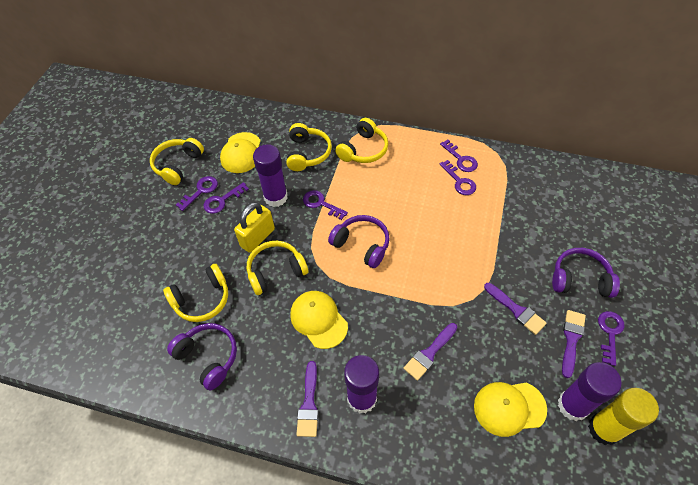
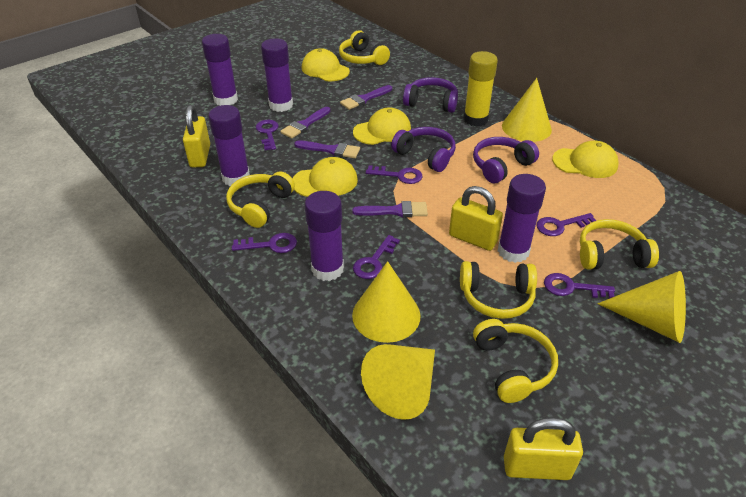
purple glue stick: 3 -> 5
yellow cap: 3 -> 4
yellow cone: 0 -> 4
yellow padlock: 1 -> 3

